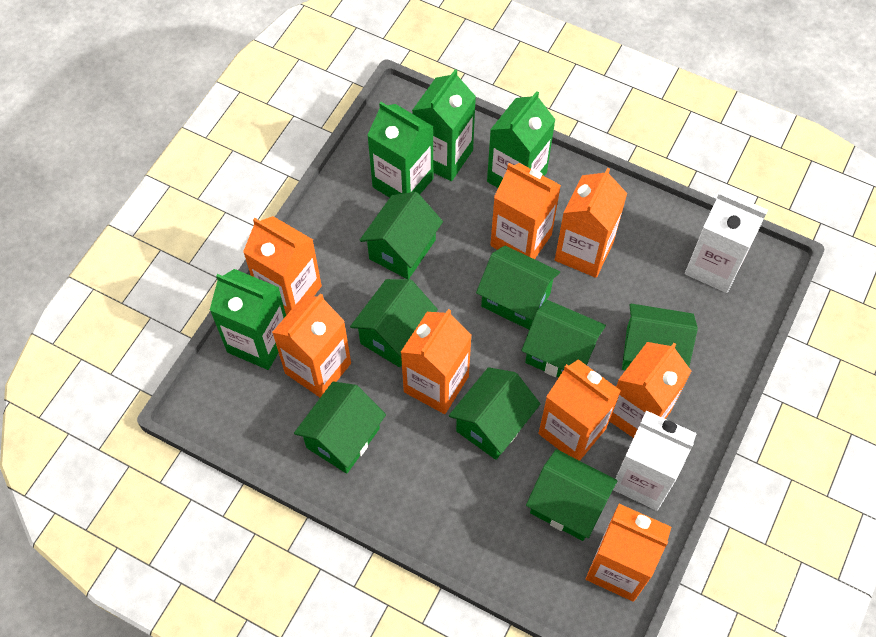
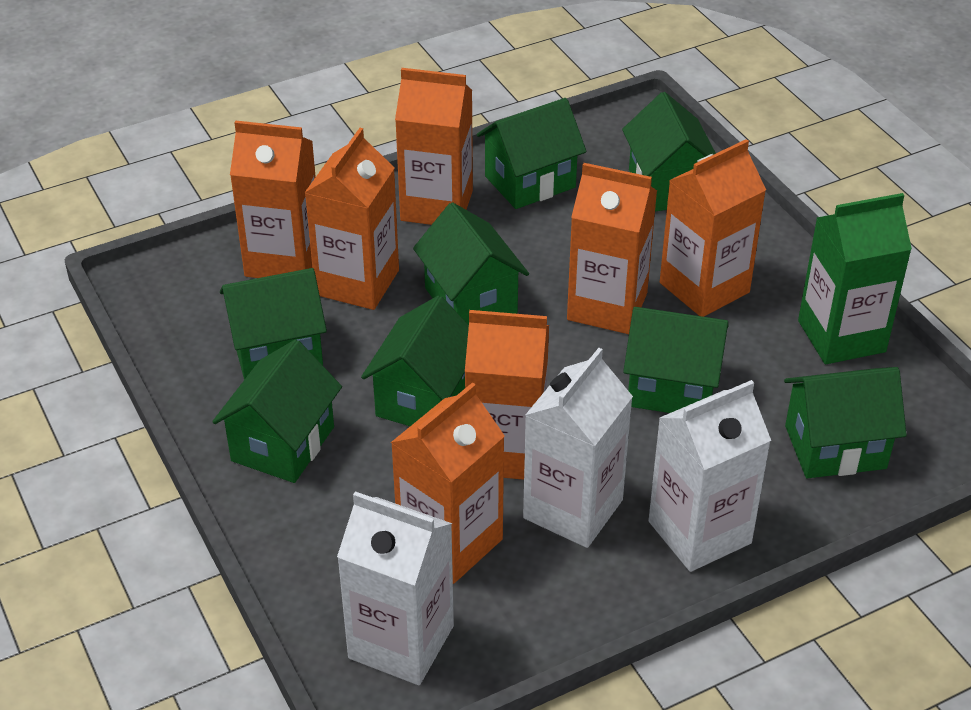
green carton: 4 -> 1
orange carton: 8 -> 7
white carton: 2 -> 3

